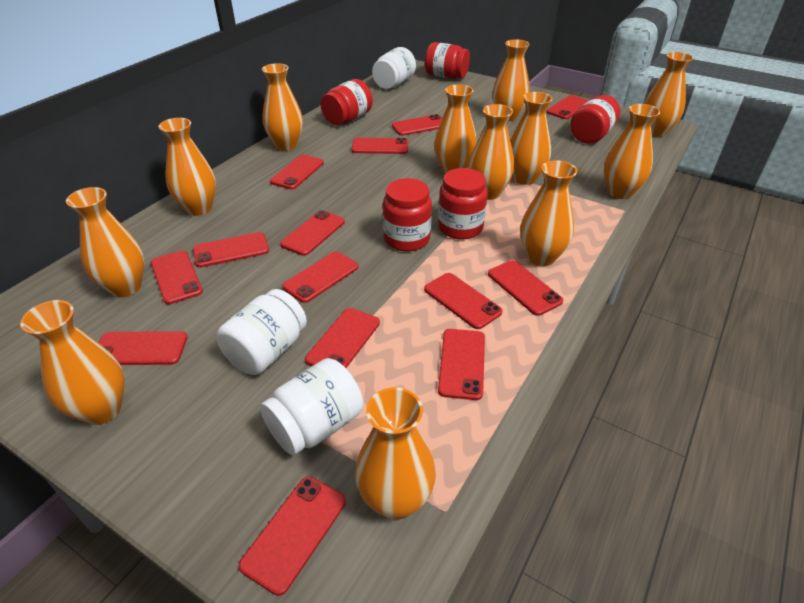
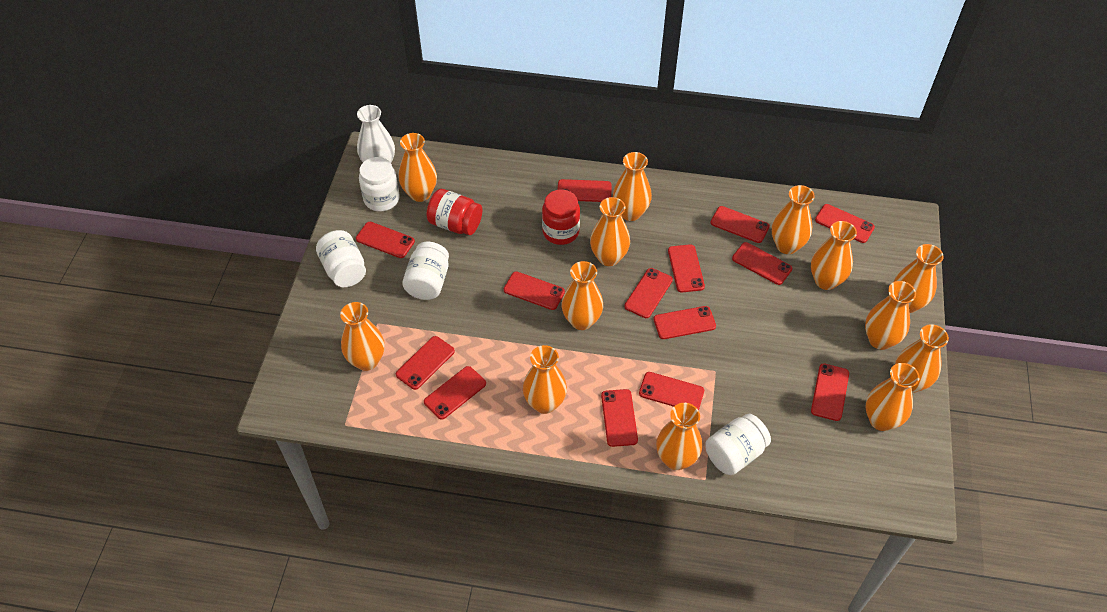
orange vase: 12 -> 13
red jar: 5 -> 2
white jar: 3 -> 4
white vase: 0 -> 1

